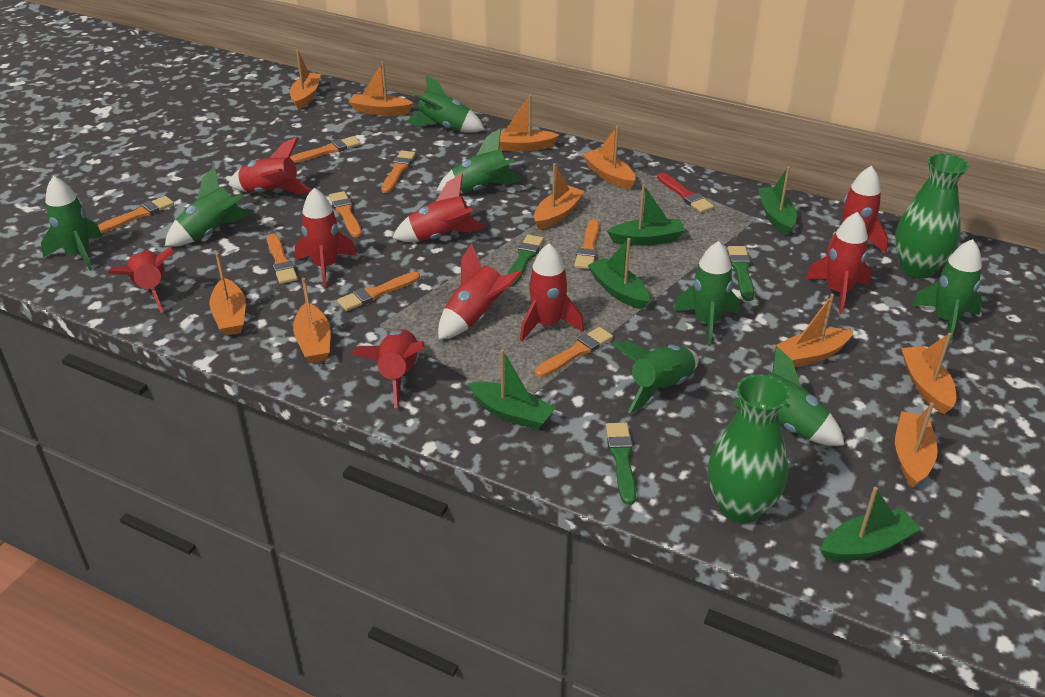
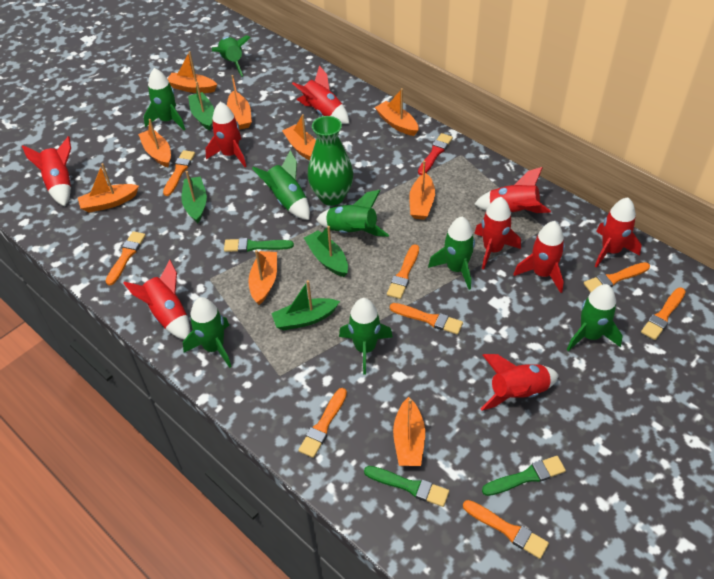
green boat: 5 -> 4
green vase: 2 -> 1
orange boat: 10 -> 9

